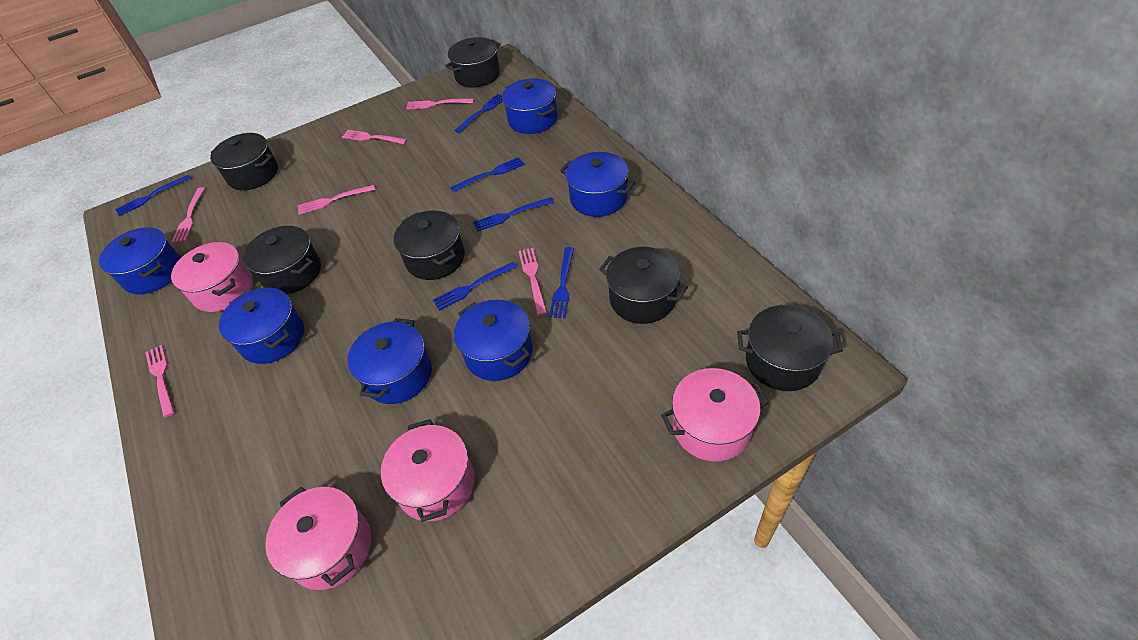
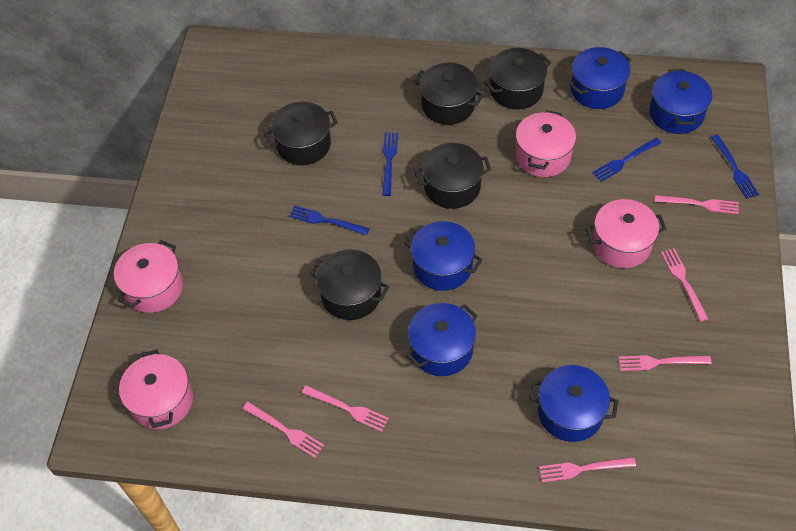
black pot: 6 -> 5
blue fork: 6 -> 4
blue pot: 6 -> 5

